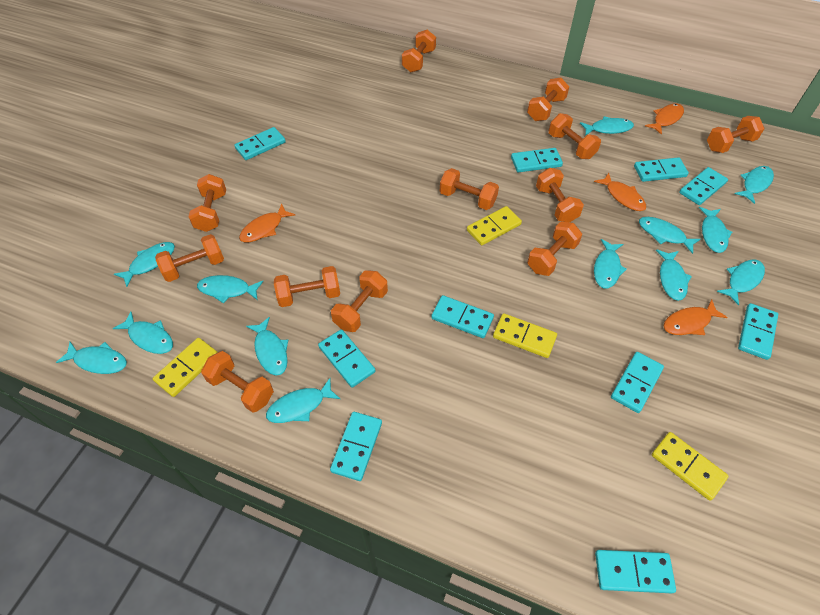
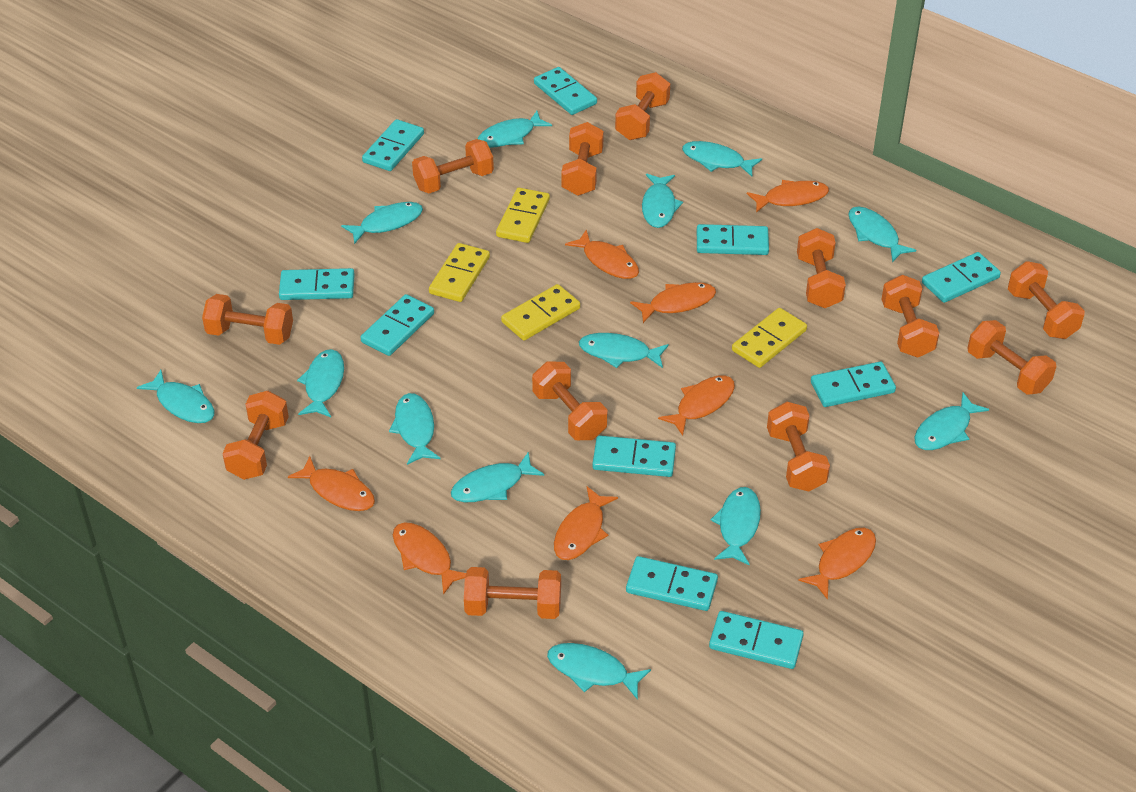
orange fish: 4 -> 8

